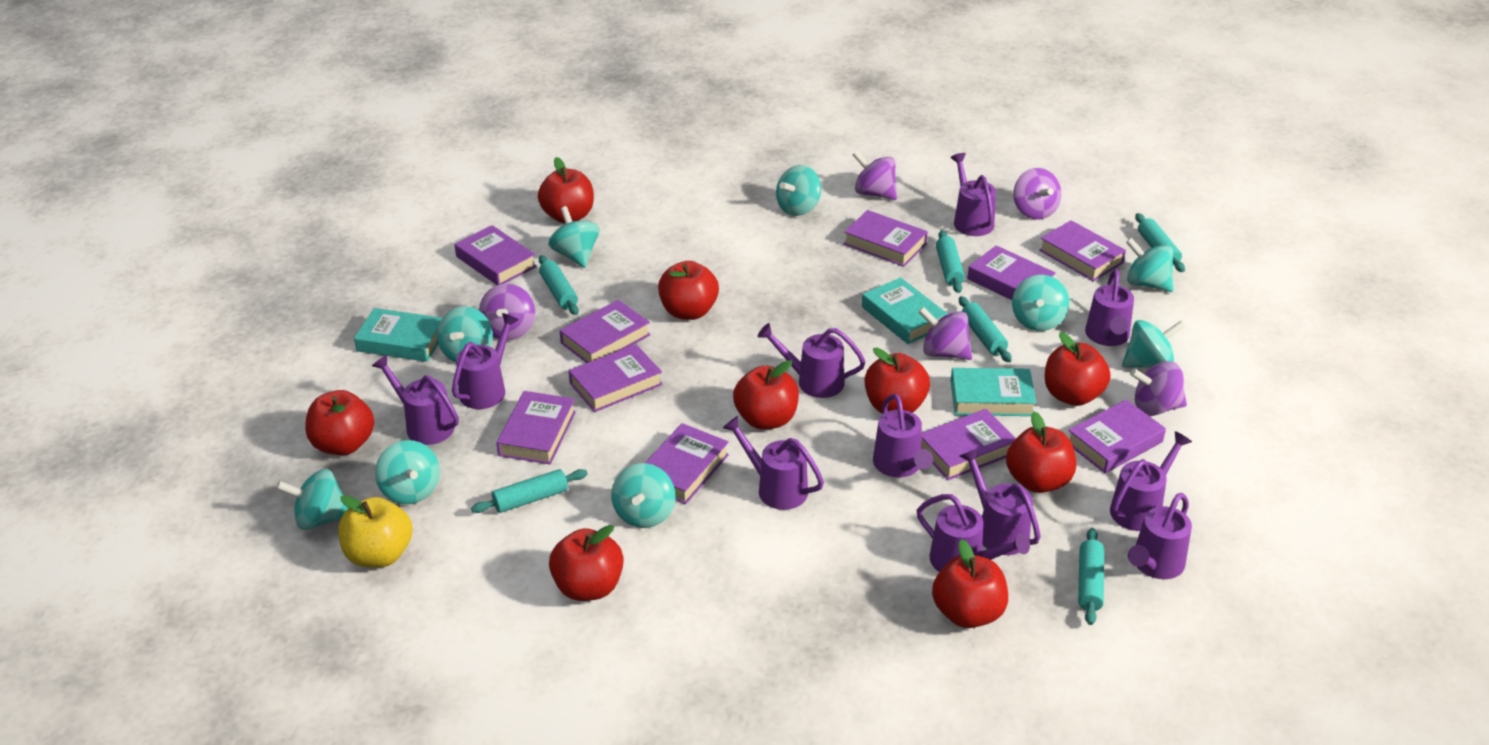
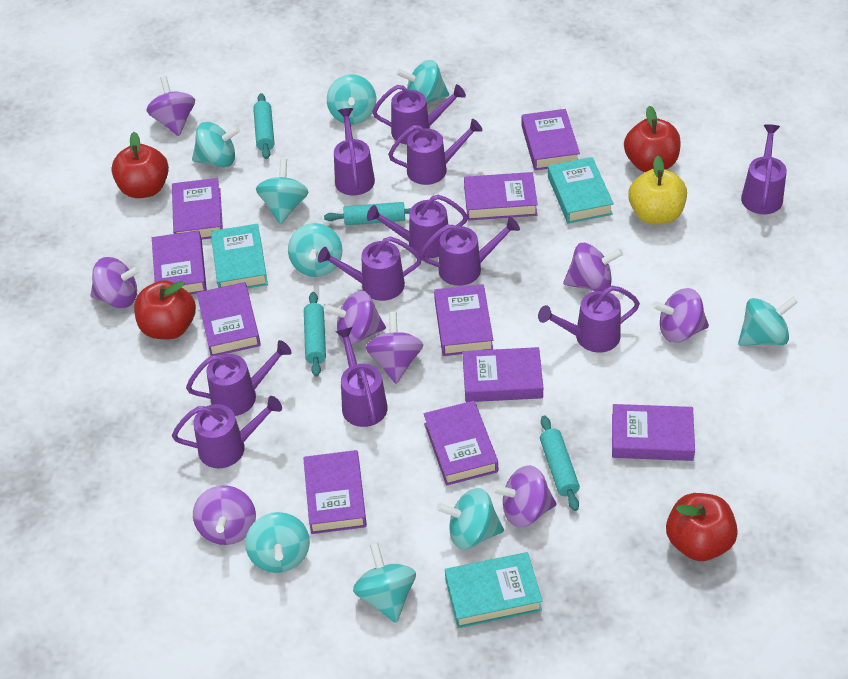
purple spinning top: 5 -> 8
red apple: 9 -> 4
turquoise rolling pin: 6 -> 4

